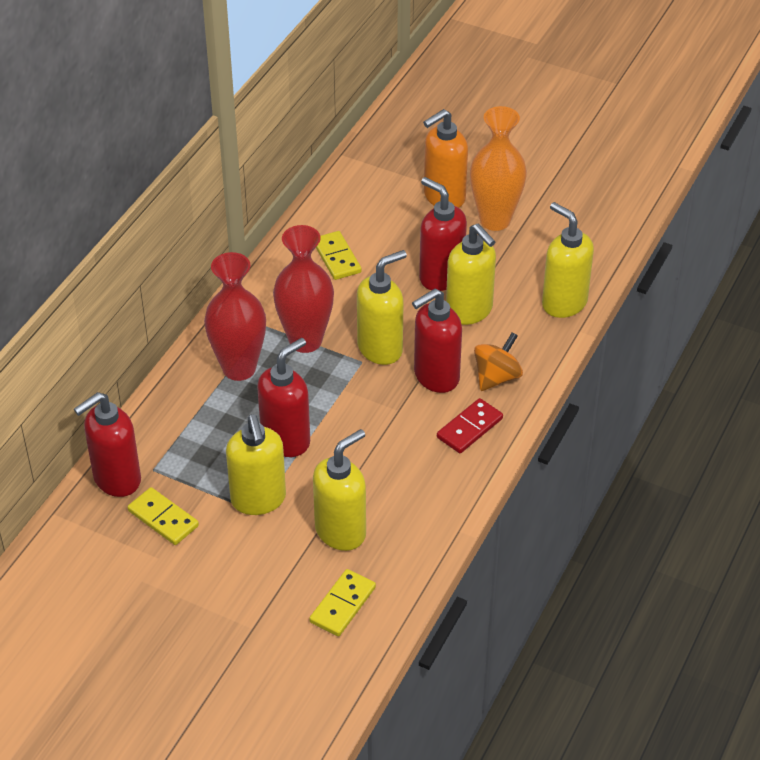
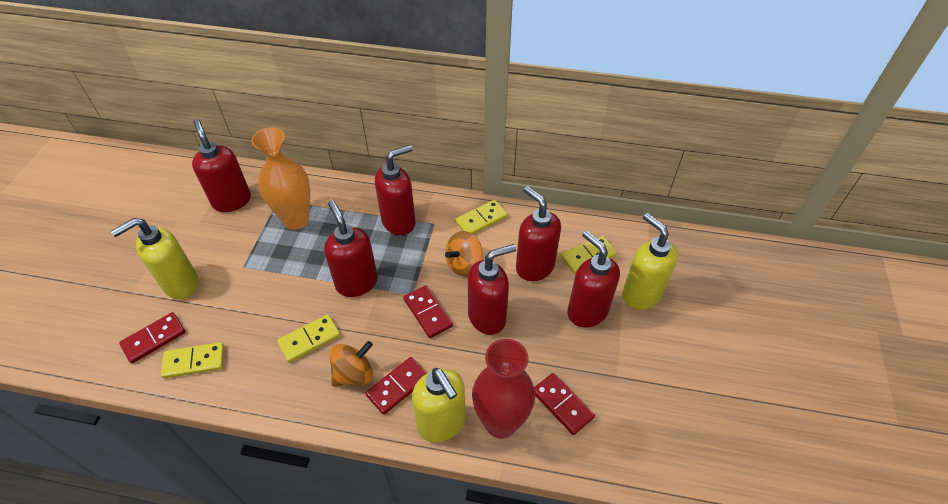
orange soap dispenser: 1 -> 0
orange spinning top: 1 -> 2
red domino: 1 -> 4
red soap dispenser: 4 -> 6
red vase: 2 -> 1
yellow domino: 3 -> 4
yellow soap dispenser: 5 -> 3

